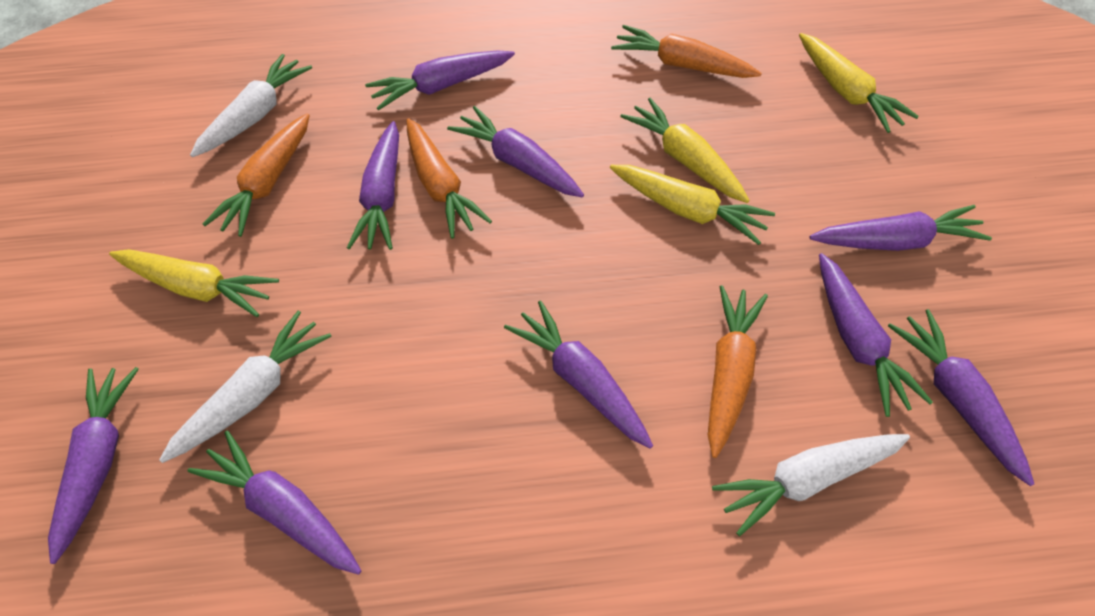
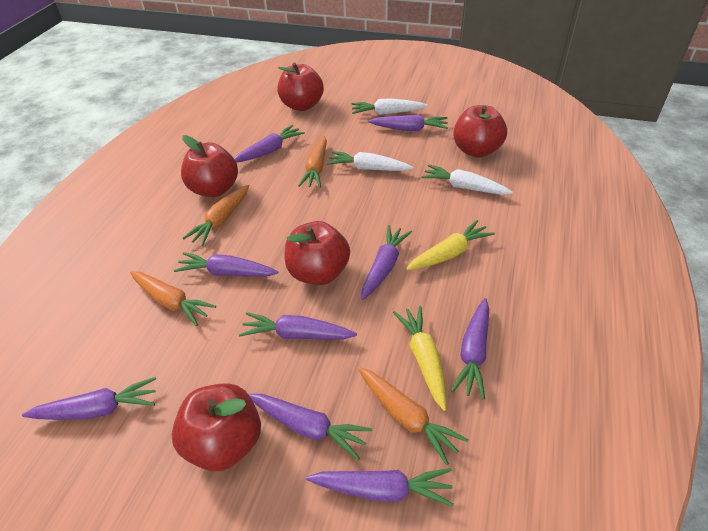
red apple: 0 -> 5
yellow carrot: 4 -> 2

